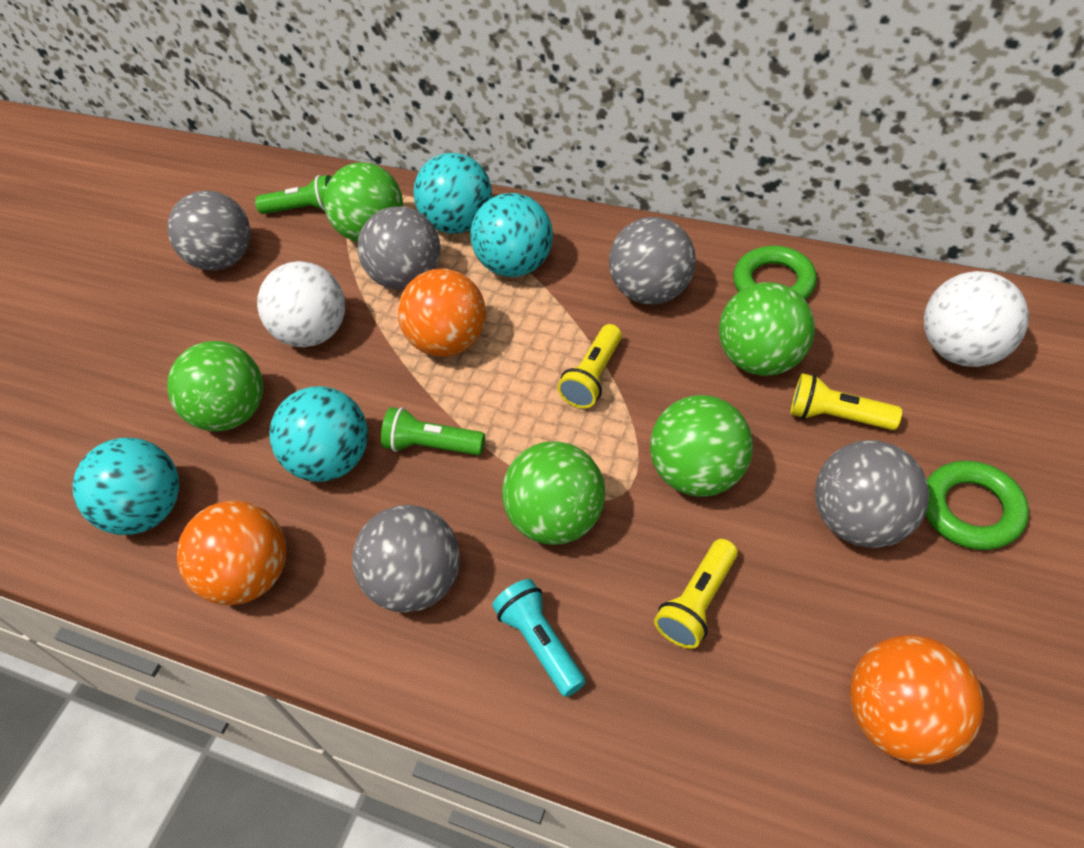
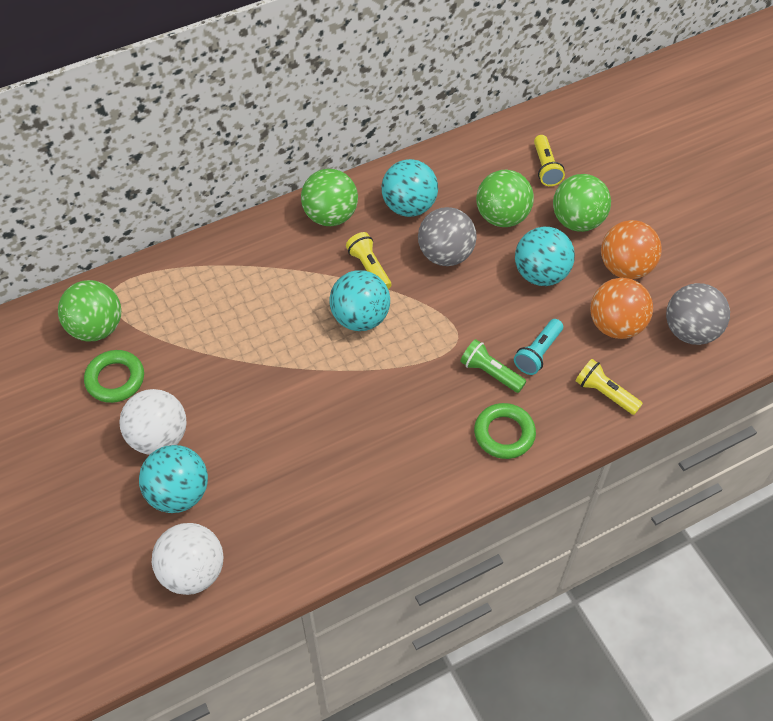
green ball: 5 -> 4
green flashlight: 2 -> 1
grey ball: 5 -> 2
orange ball: 3 -> 2

